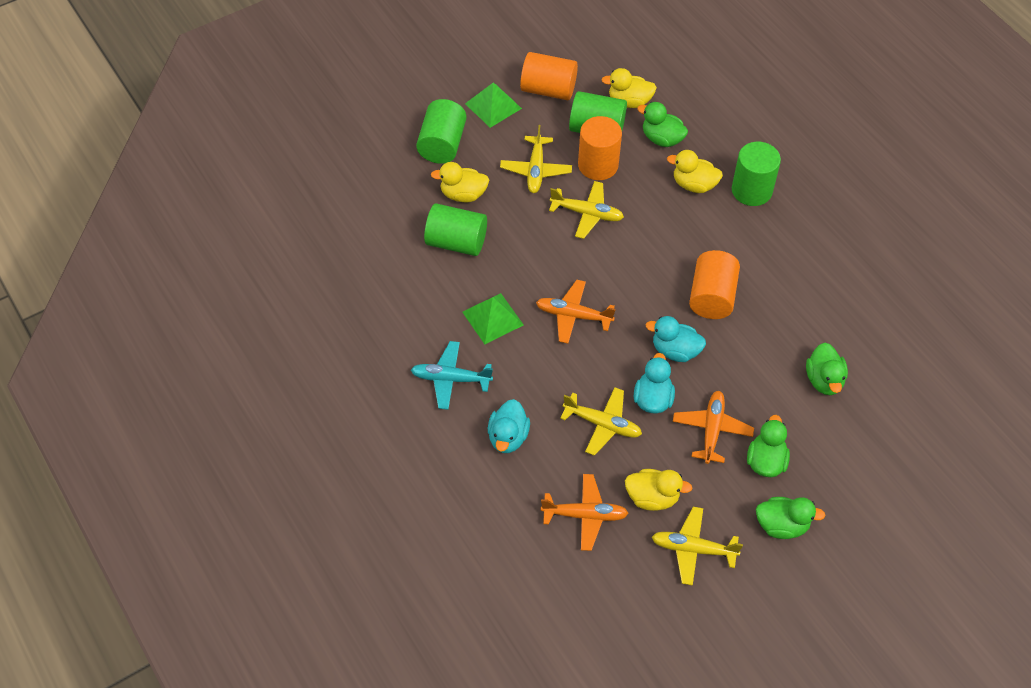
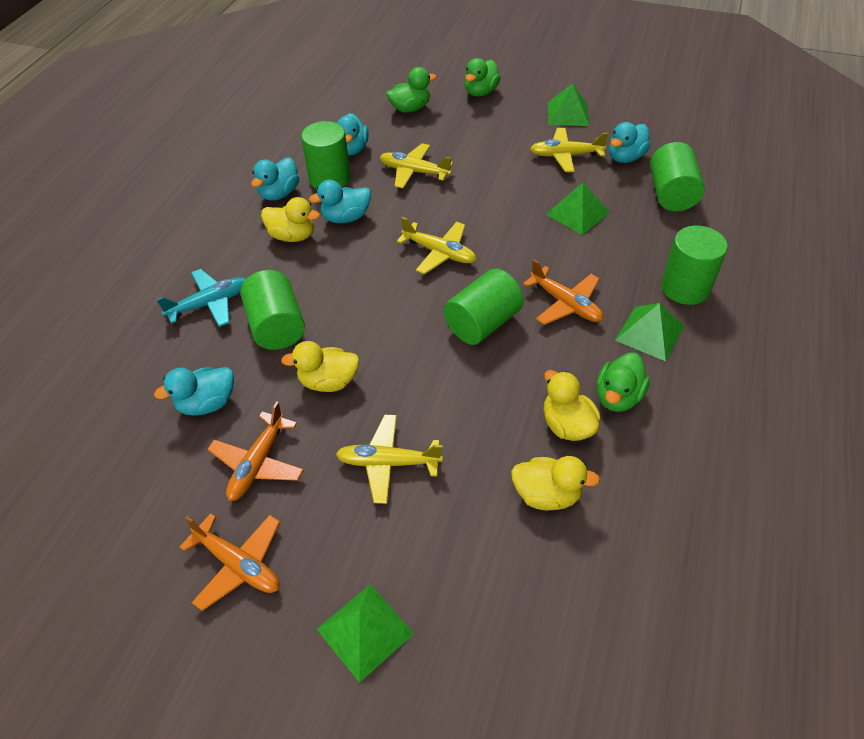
green cylinder: 4 -> 5
green duck: 4 -> 3
green pyramid: 2 -> 4
orange cylinder: 3 -> 0
turquoise duck: 3 -> 5

